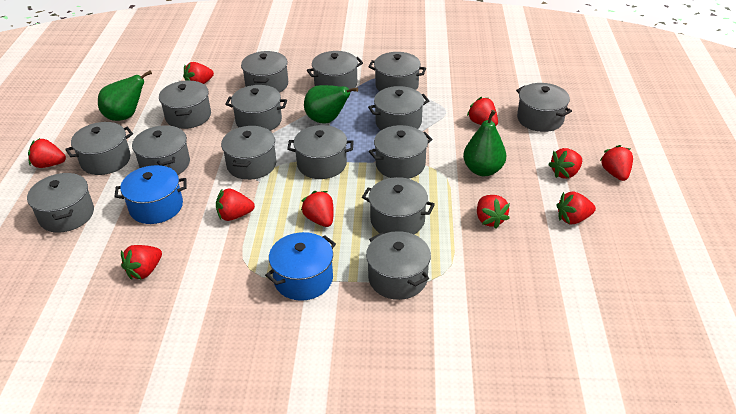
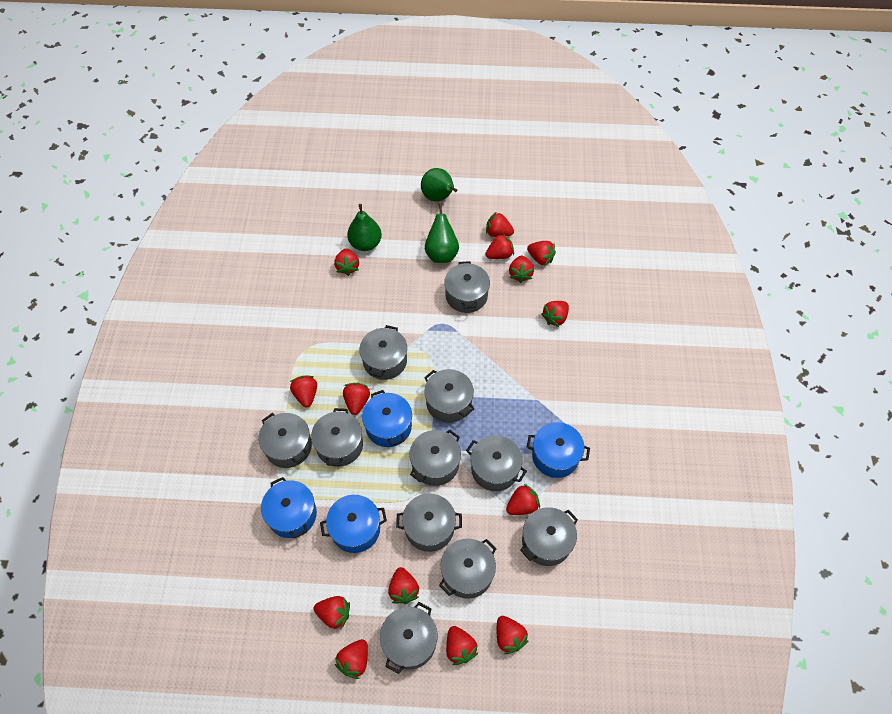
blue pot: 2 -> 4
grey pot: 15 -> 11
red strawberry: 10 -> 14

